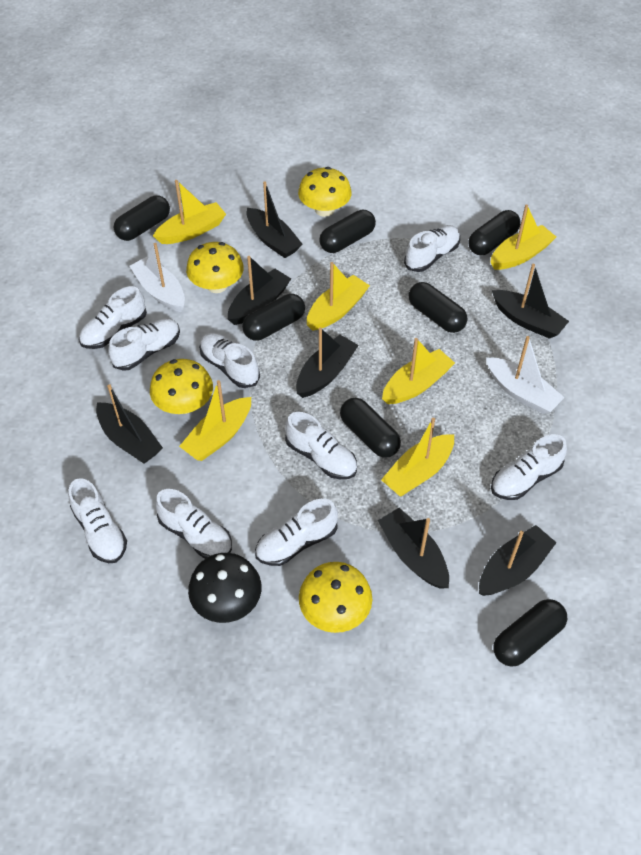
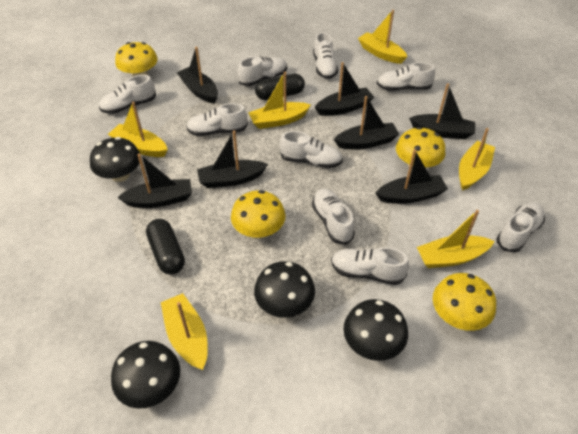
black capsule: 7 -> 2
black mushroom: 1 -> 4
white boat: 2 -> 0

